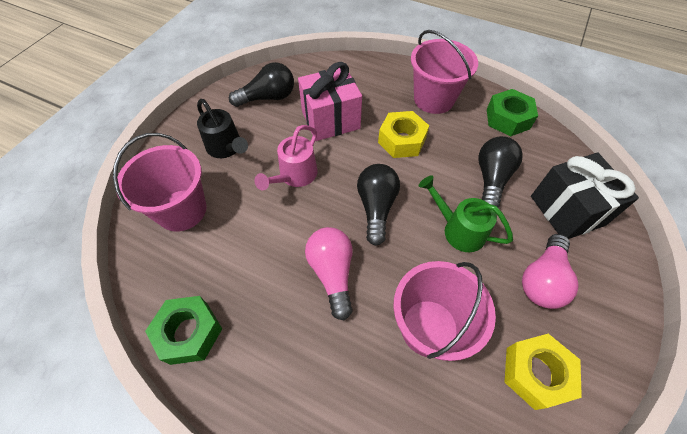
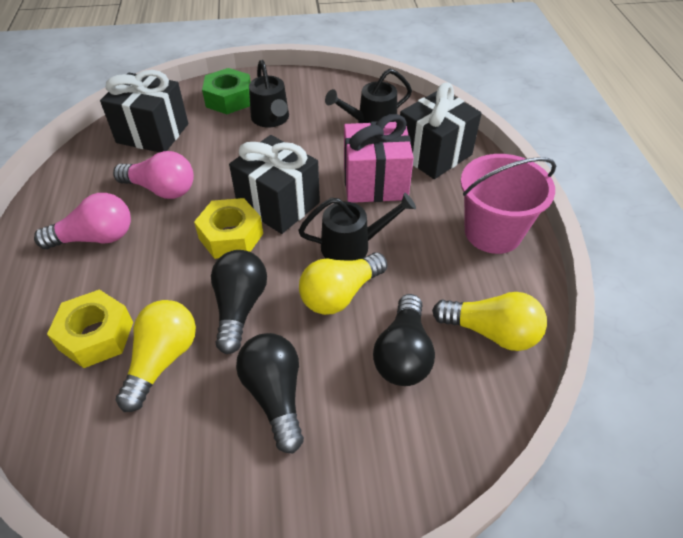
black gift: 1 -> 3
black watering can: 1 -> 3
green nut: 2 -> 1
green watering can: 1 -> 0
pink bucket: 3 -> 1
pink watering can: 1 -> 0
yellow light bulb: 0 -> 3

